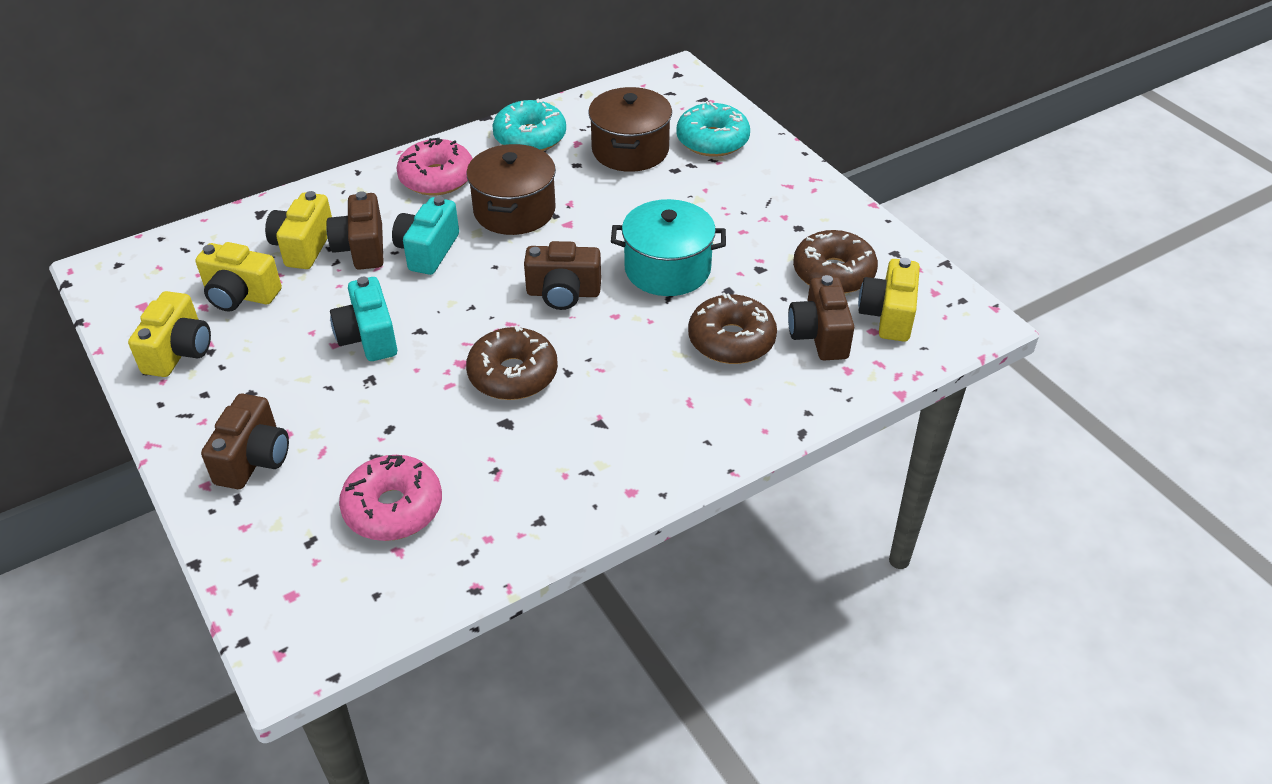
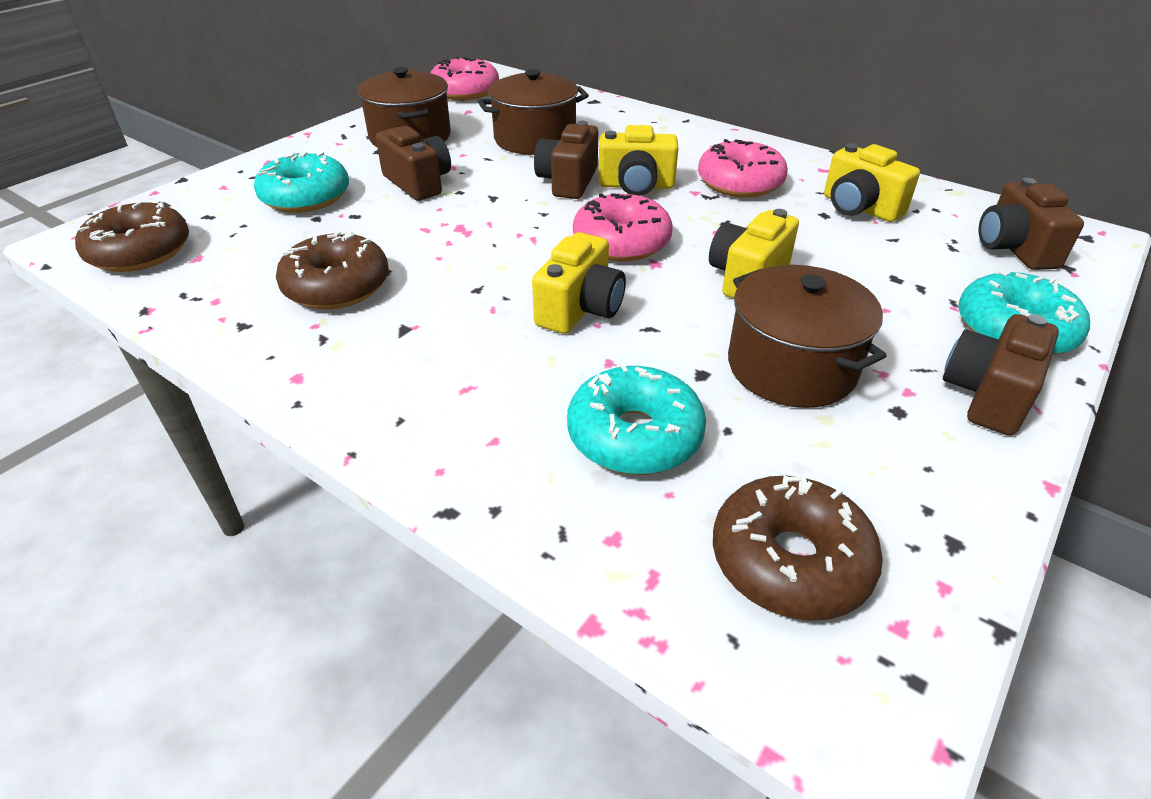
brown pot: 2 -> 3
pink donut: 2 -> 3
turquoise camera: 2 -> 0
turquoise donut: 2 -> 3
turquoise pot: 1 -> 0

